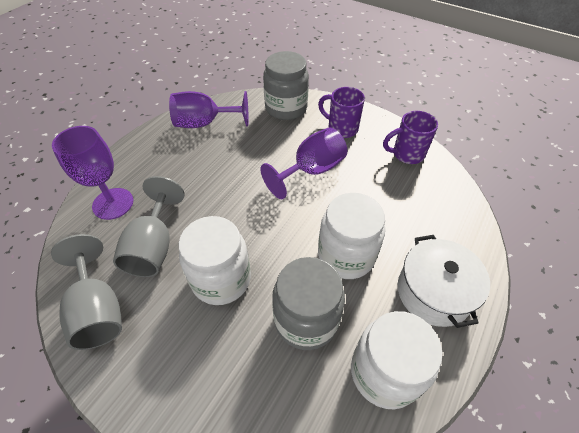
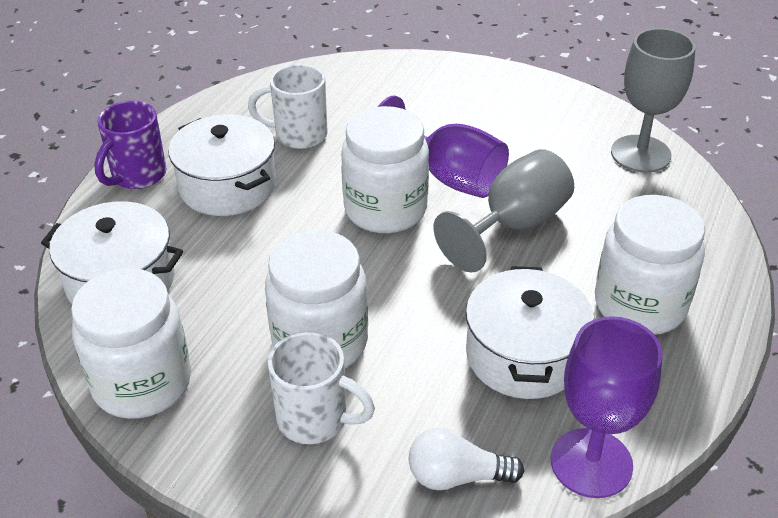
grey jar: 2 -> 0
purple goblet: 3 -> 2
purple mug: 2 -> 1
white jar: 3 -> 4
white light bulb: 0 -> 1
white mug: 0 -> 2
white pot: 1 -> 3

